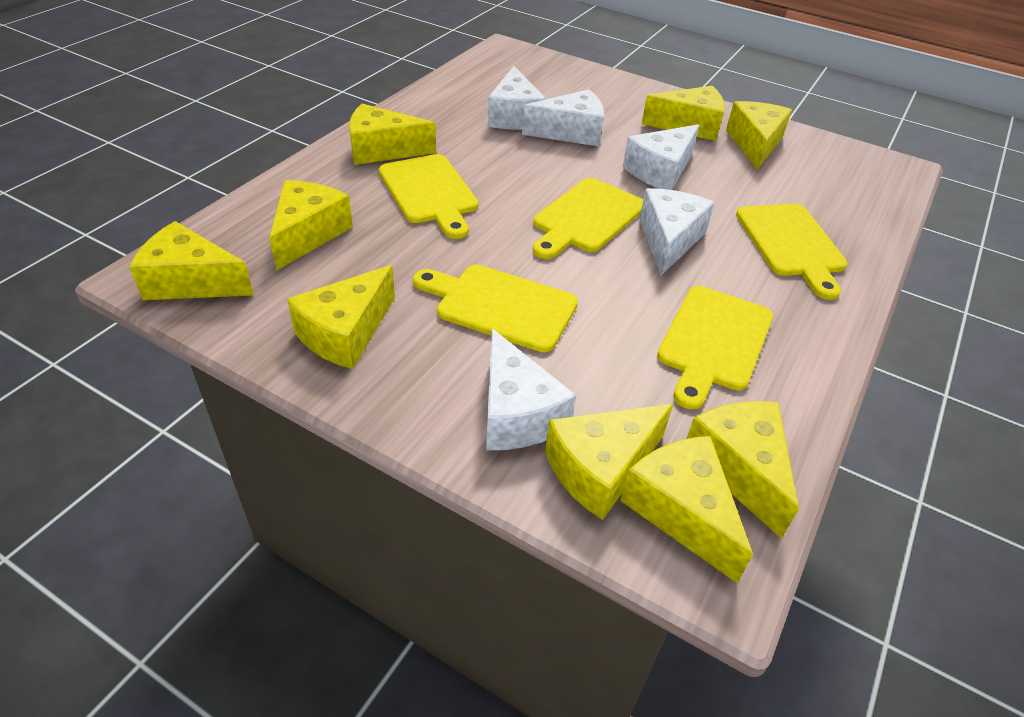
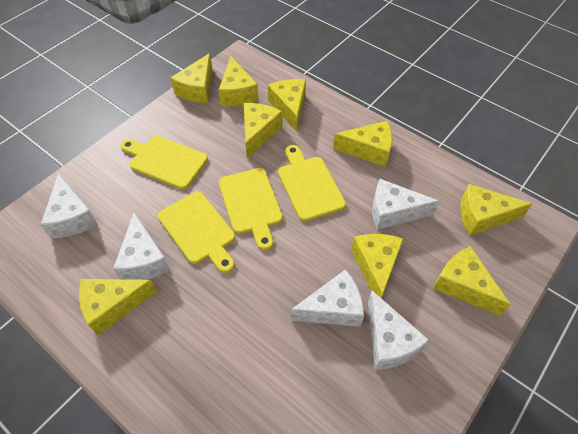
yellow cutting board: 5 -> 4

